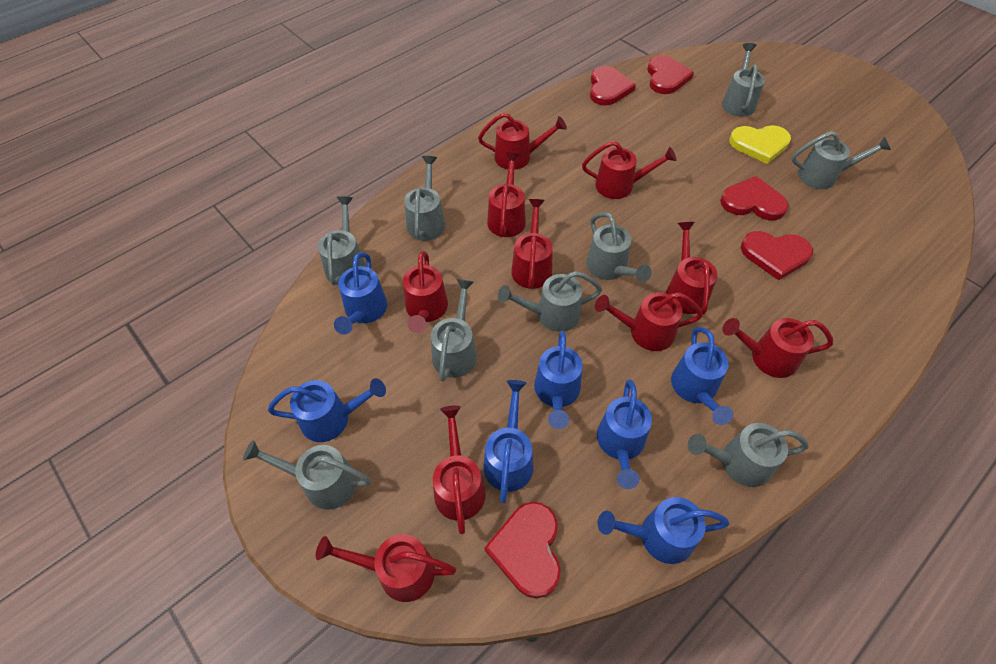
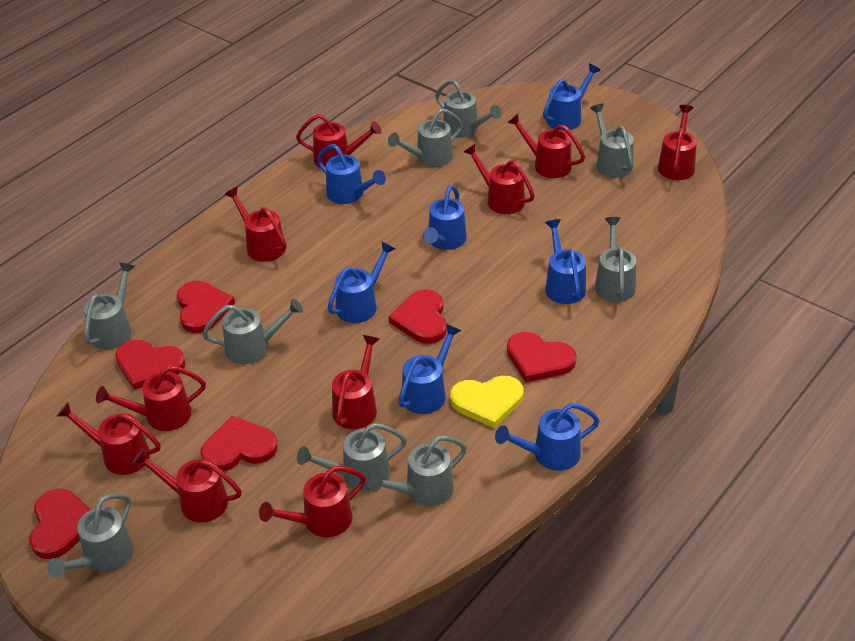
red heart: 5 -> 6

